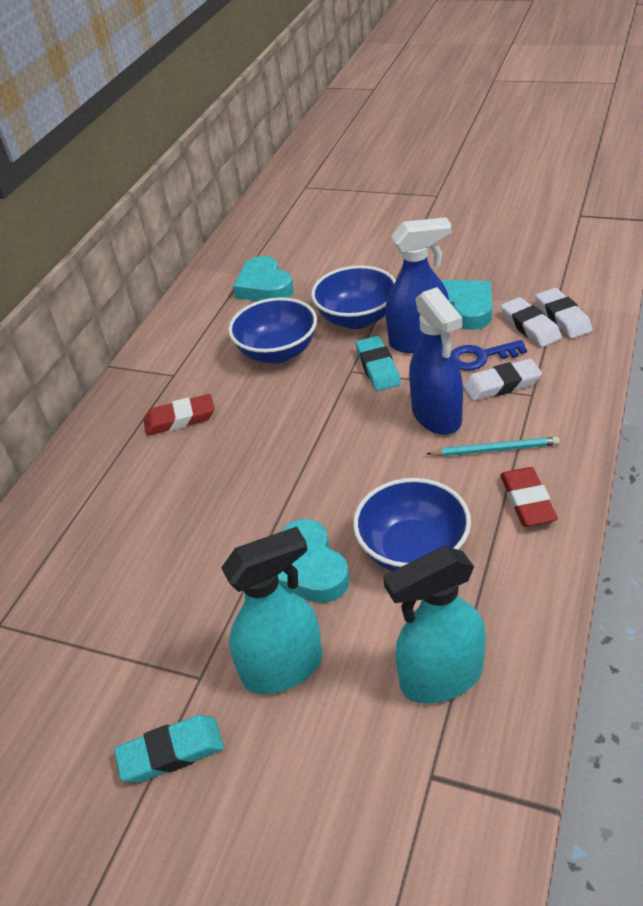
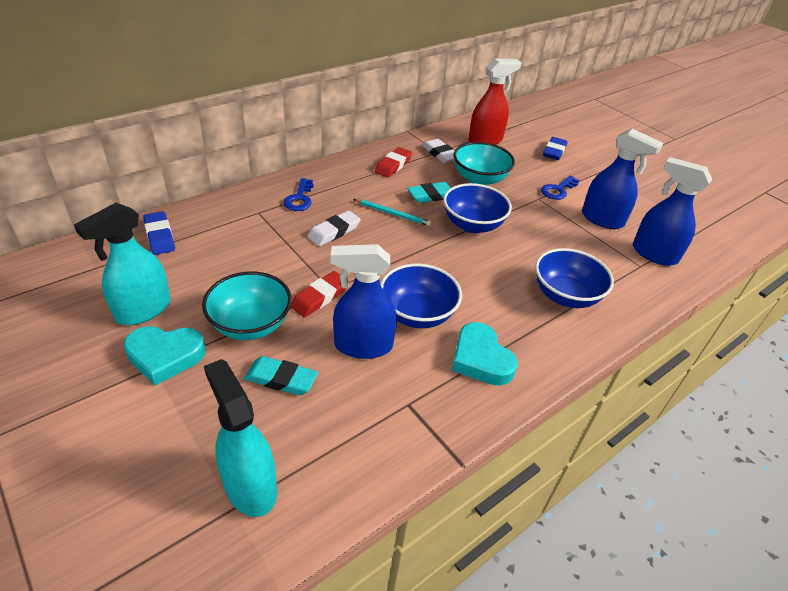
blue eraser: 0 -> 2
blue key: 1 -> 2
blue spray bottle: 2 -> 3
red spray bottle: 0 -> 1
turquoise bowl: 0 -> 2
turquoise heart: 3 -> 2
white eraser: 3 -> 2

